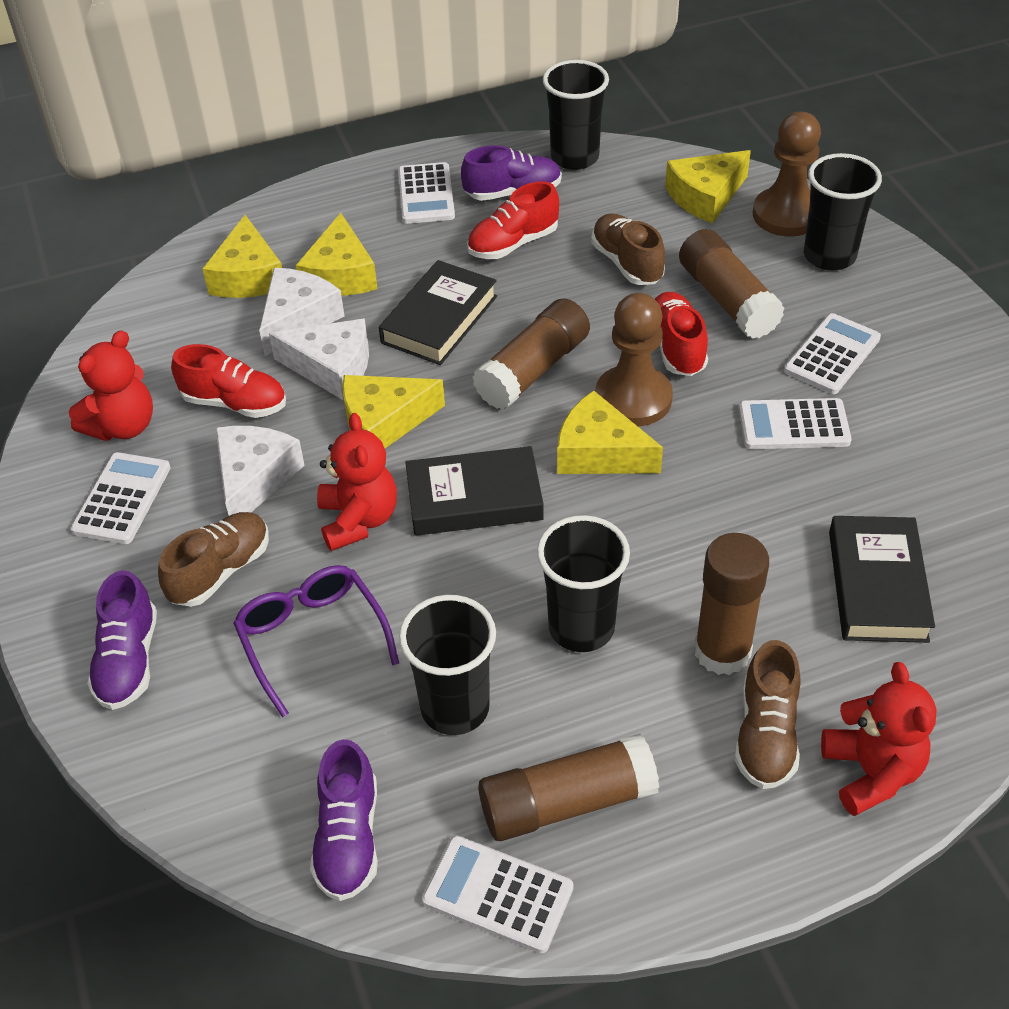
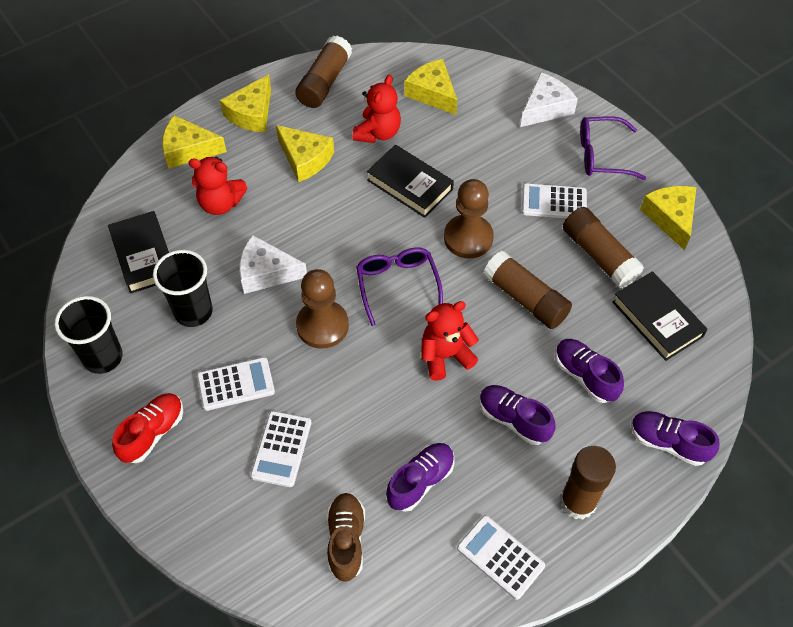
black cup: 4 -> 2
brown shoe: 3 -> 1
purple glasses: 1 -> 2
purple shoe: 3 -> 4
red shoe: 3 -> 1
white calculator: 5 -> 4
white cheese: 3 -> 2

